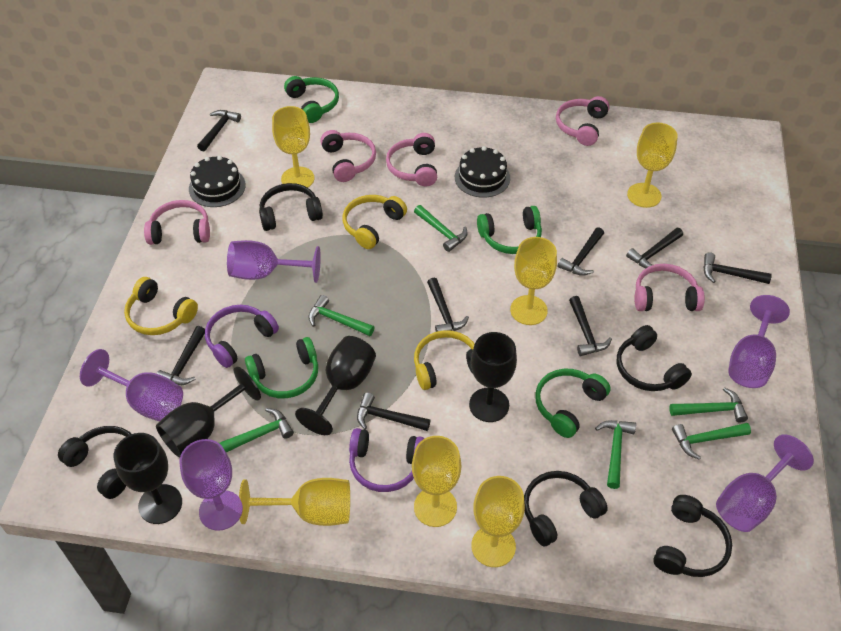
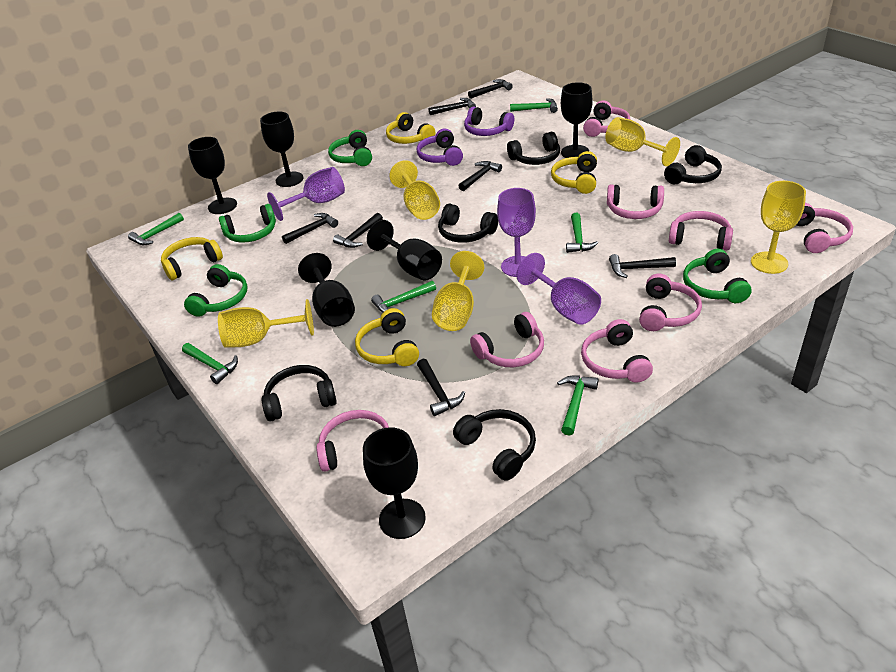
black cake: 2 -> 0
black goblet: 4 -> 6
black hammer: 8 -> 7
pink headphones: 5 -> 8
purple goblet: 5 -> 3
yellow goblet: 6 -> 5
yellow headphones: 3 -> 4

